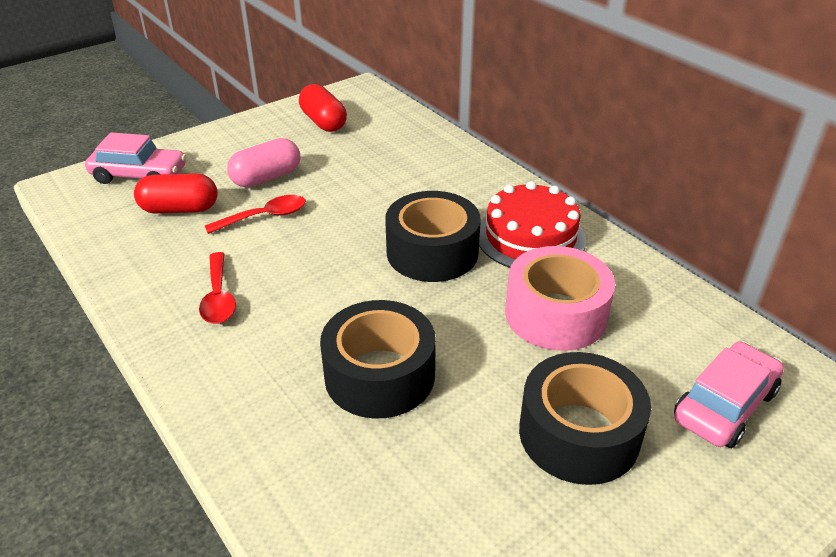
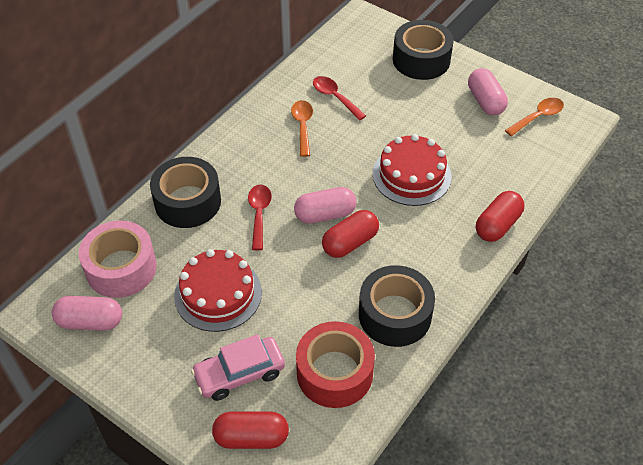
orange spoon: 0 -> 2
pink capsule: 1 -> 3
pink car: 2 -> 1
red cake: 1 -> 2
red capsule: 2 -> 3
red tape: 0 -> 1

